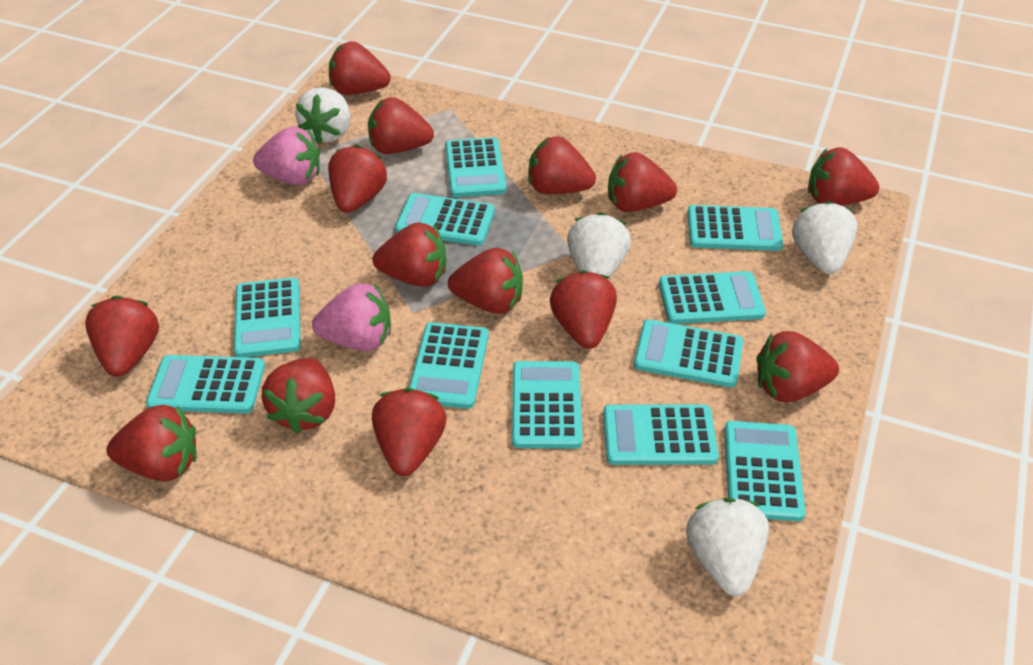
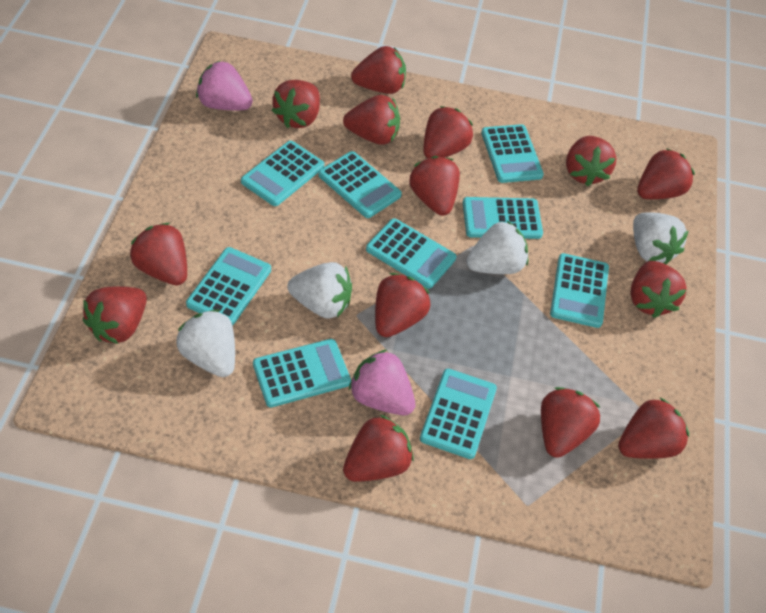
turquoise calculator: 11 -> 9

